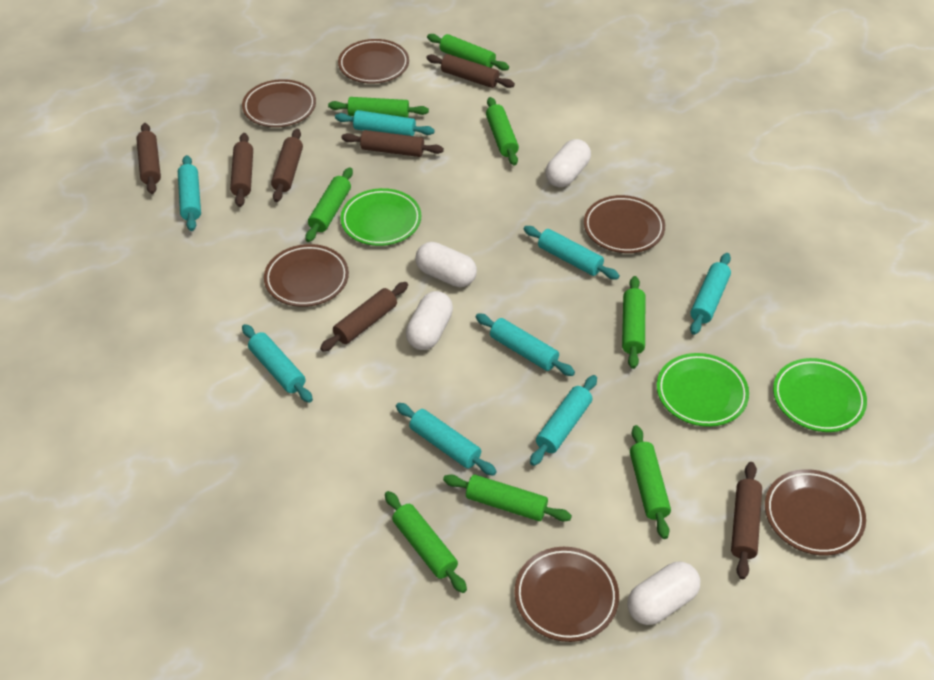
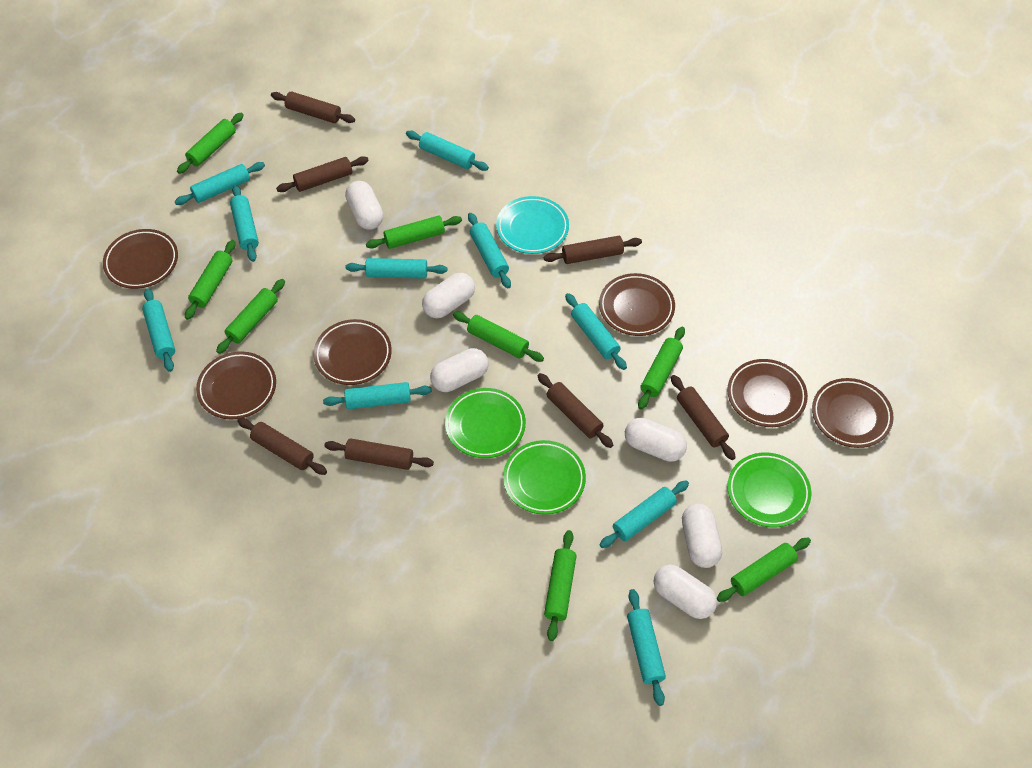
turquoise plate: 0 -> 1
turquoise rolling pin: 8 -> 10
white capsule: 4 -> 6

